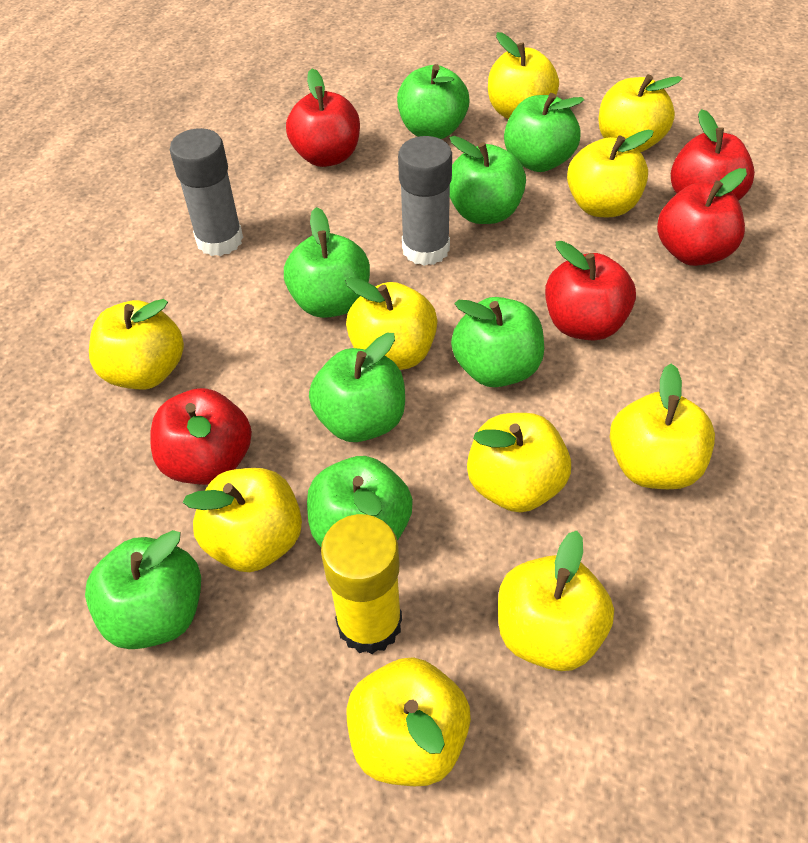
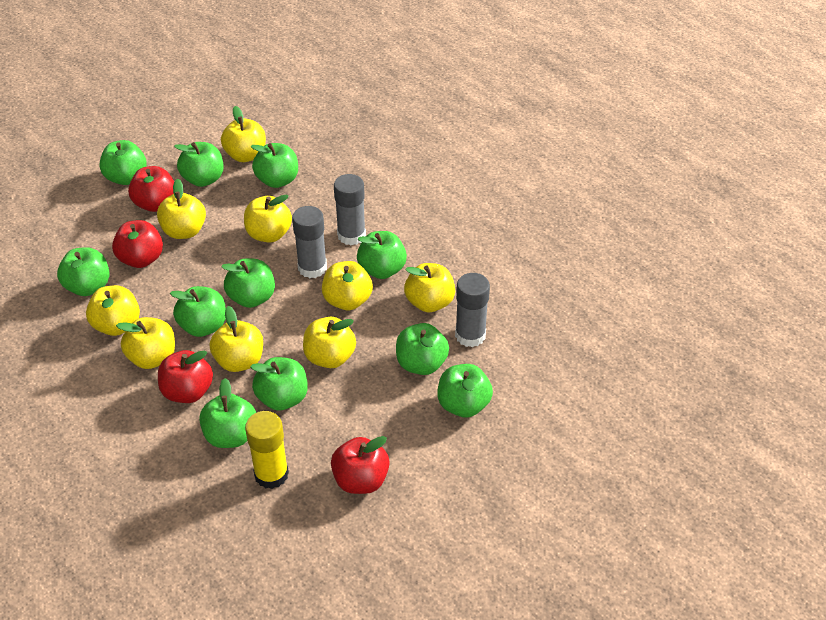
green apple: 8 -> 11
grey glue stick: 2 -> 3
red apple: 5 -> 4
yellow apple: 10 -> 9

